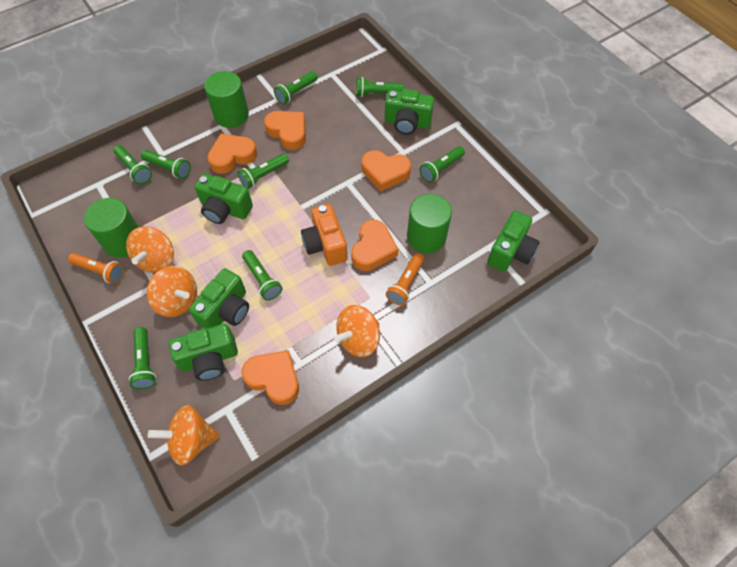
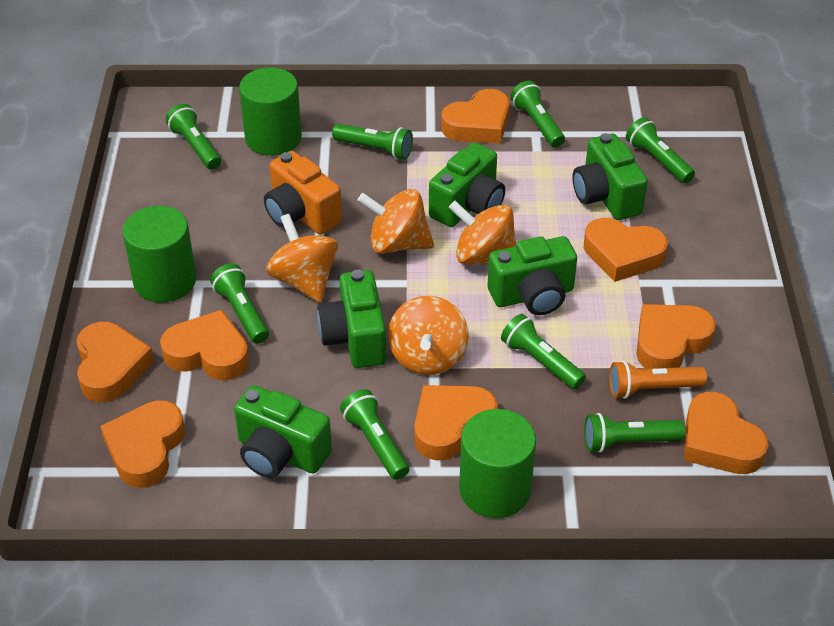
orange flashlight: 2 -> 1
orange heart: 5 -> 8

